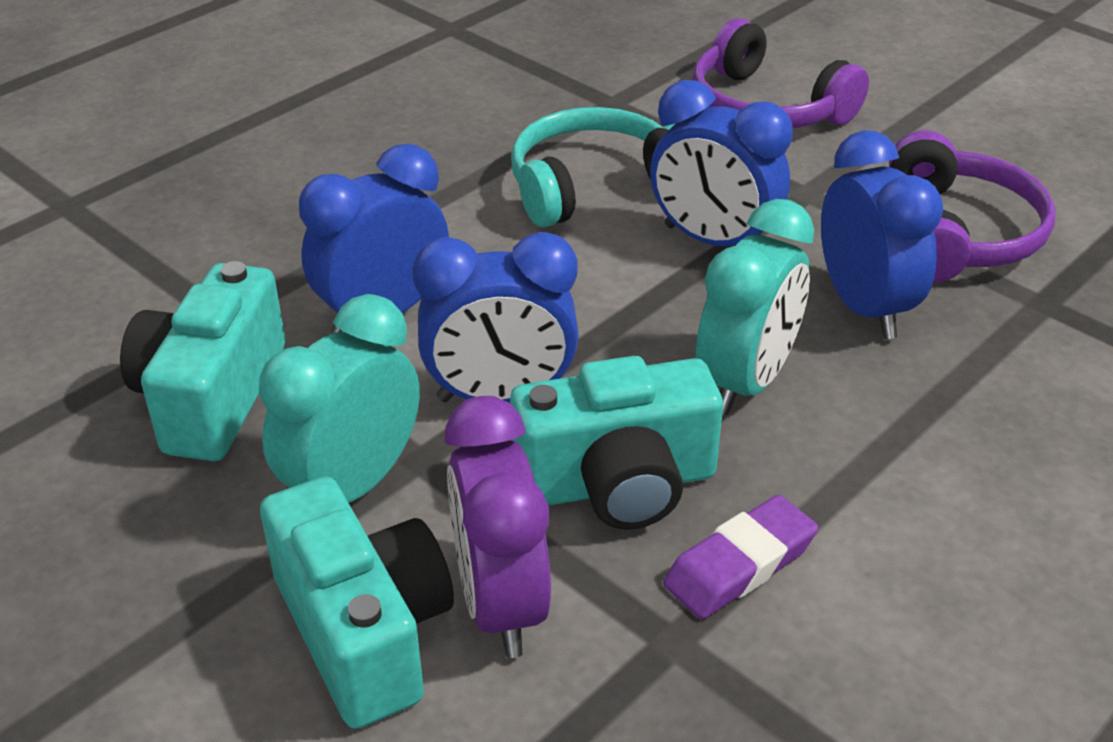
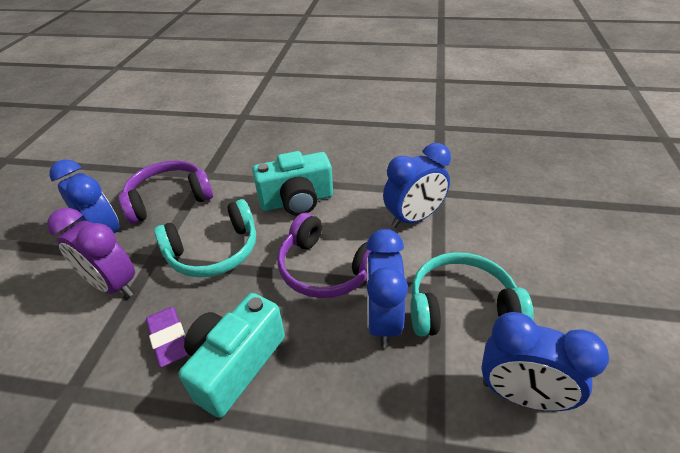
turquoise camera: 3 -> 2
turquoise clock: 2 -> 0
turquoise headphones: 1 -> 2

